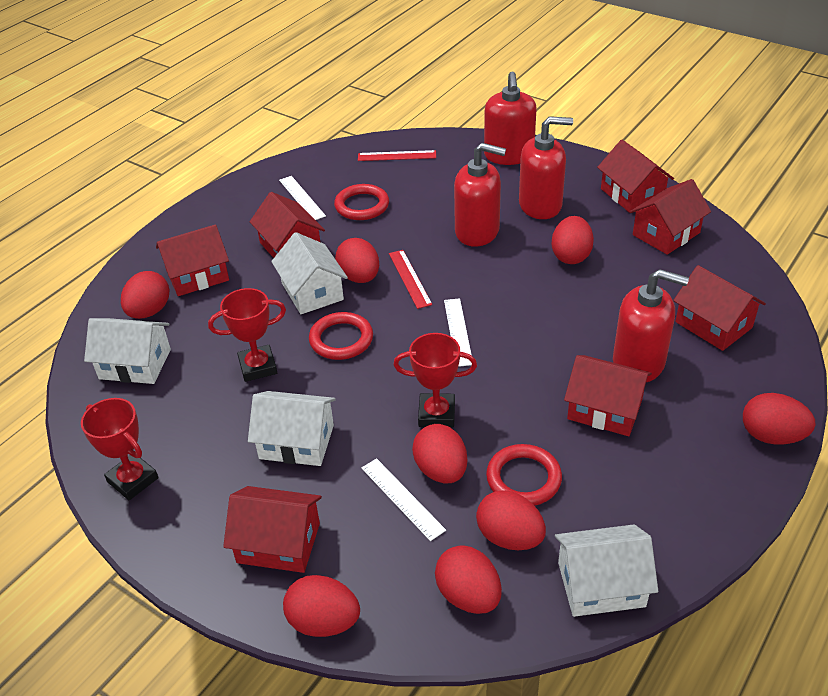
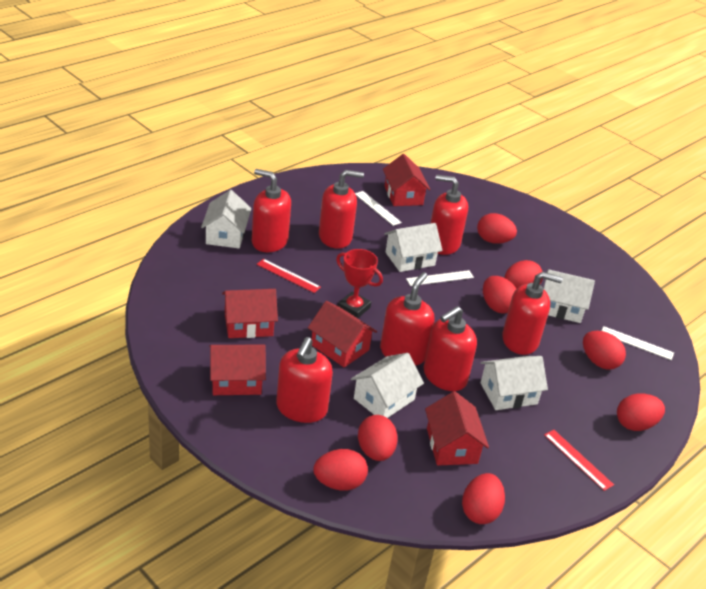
red house: 7 -> 5
red ring: 3 -> 0
red soap dispenser: 4 -> 7
red trophy: 3 -> 1
white house: 4 -> 5

